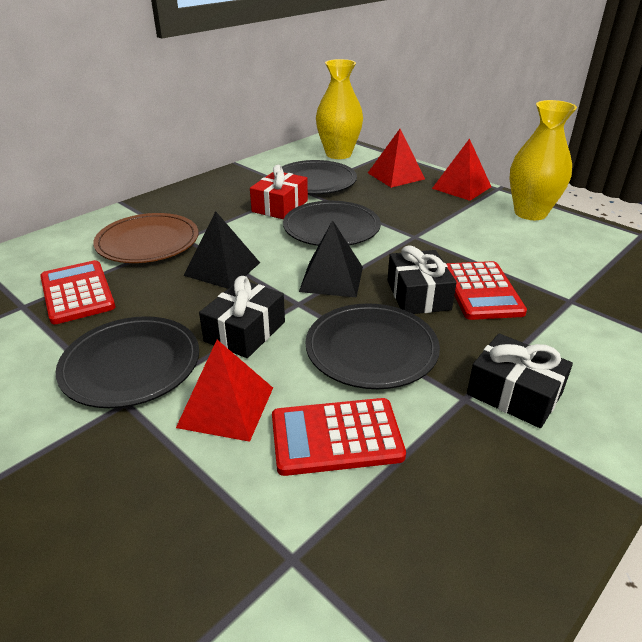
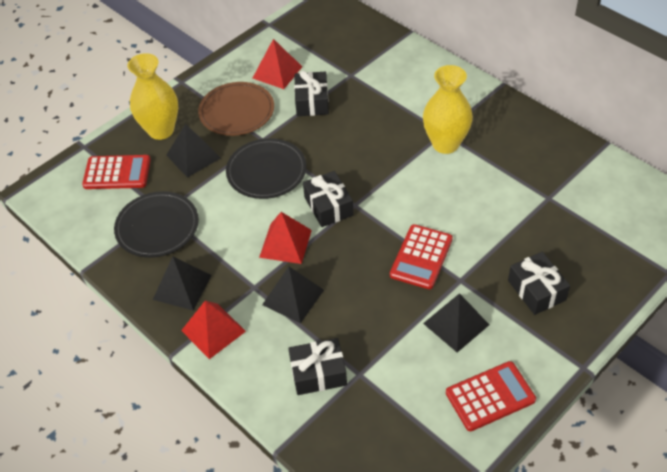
black gift: 3 -> 4
black plate: 4 -> 2
black pyramid: 2 -> 4
red gift: 1 -> 0

